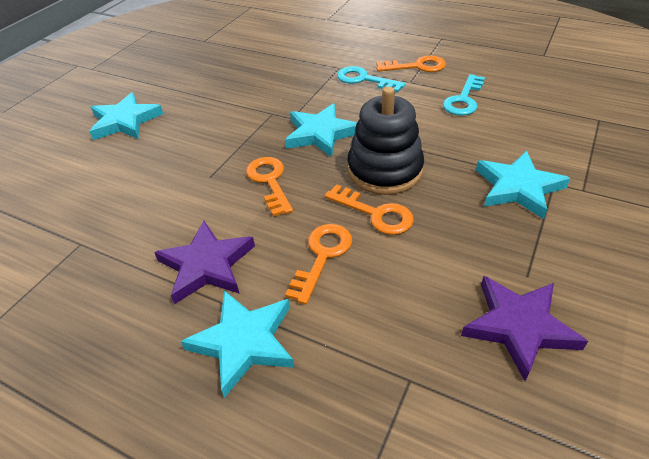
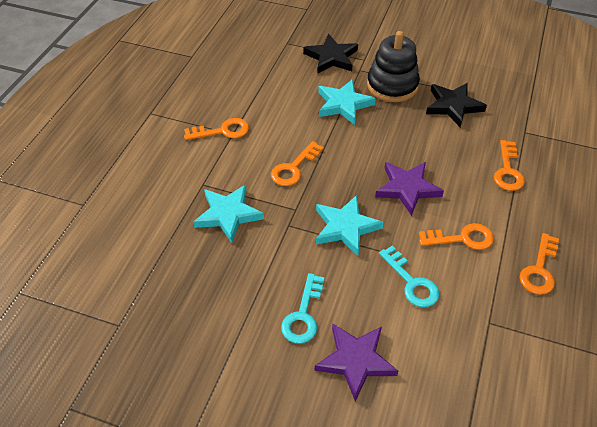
black star: 0 -> 2
orange key: 4 -> 5
turquoise star: 4 -> 3

